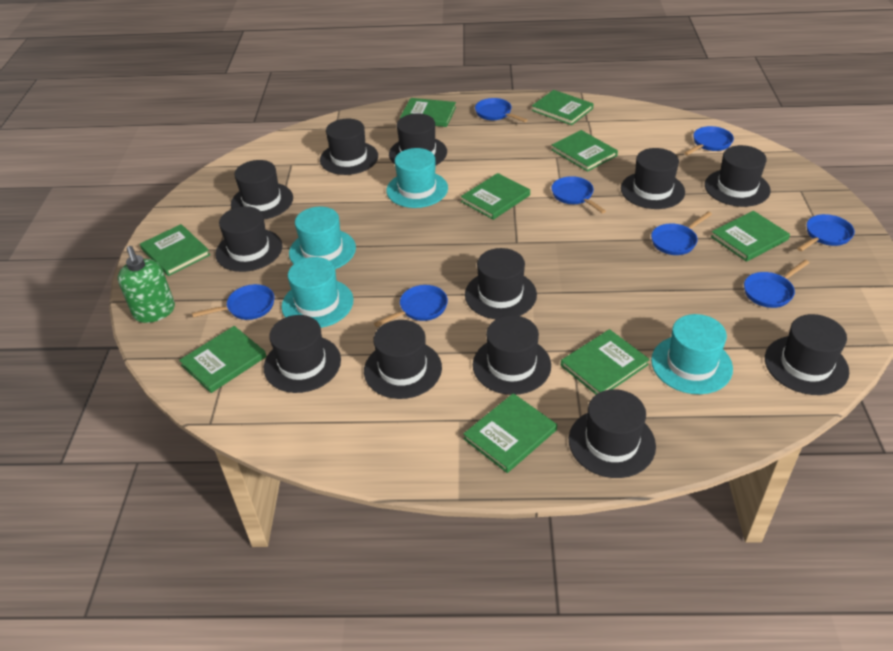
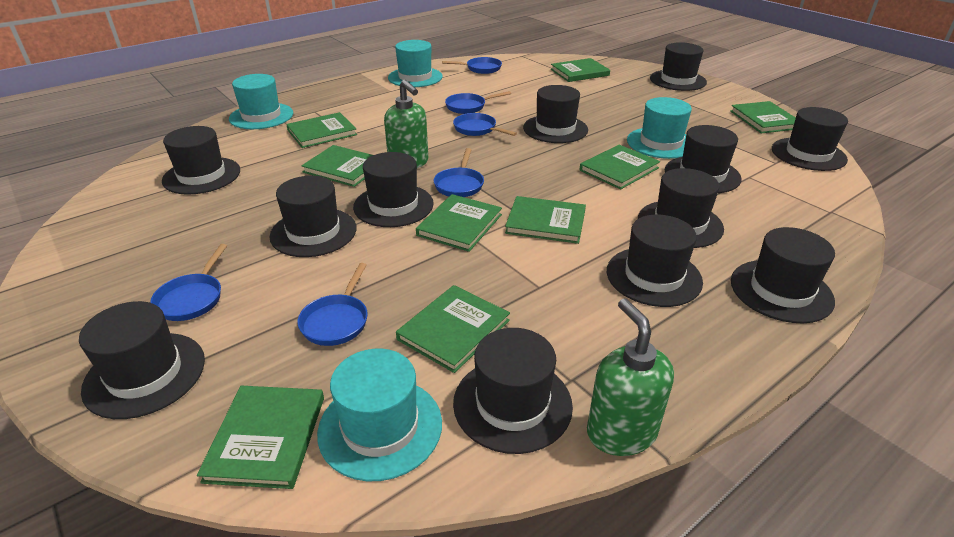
blue pan: 8 -> 6
green soap dispenser: 1 -> 2

